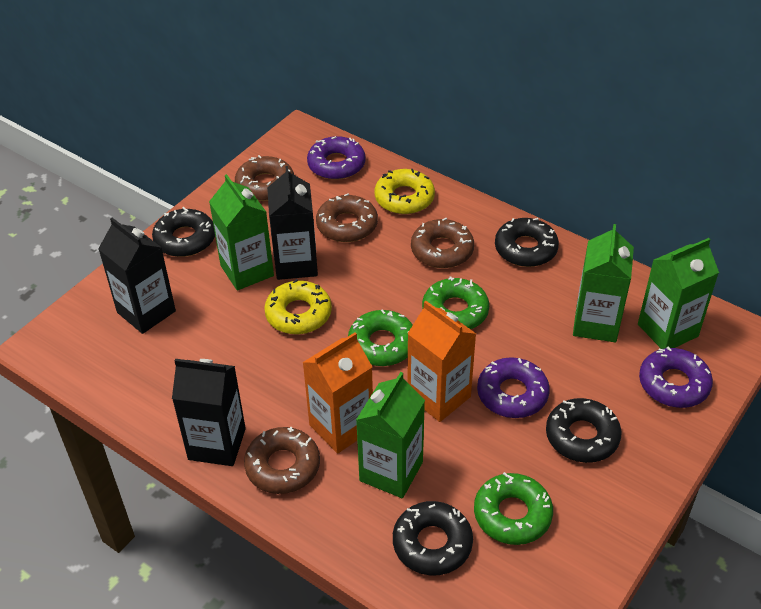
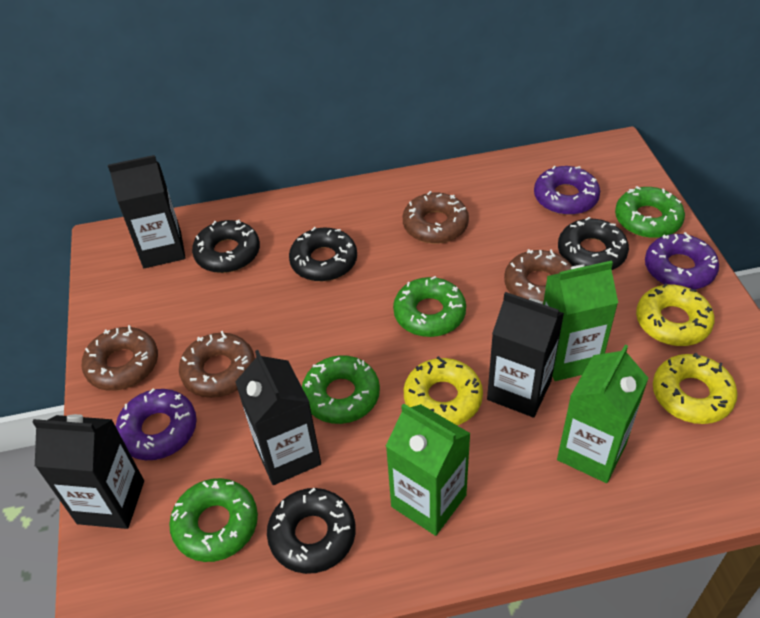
black carton: 3 -> 4
green carton: 4 -> 3
green donut: 3 -> 4
orange carton: 2 -> 0
yellow donut: 2 -> 3

